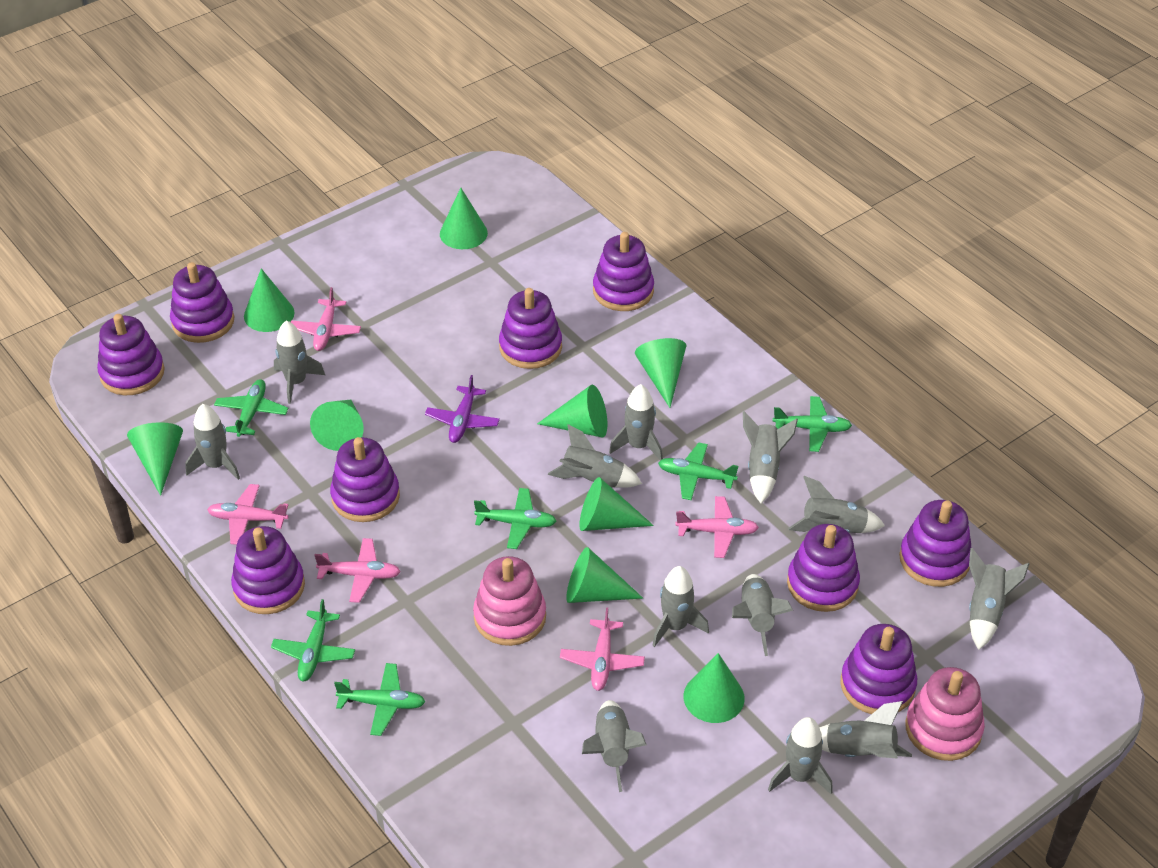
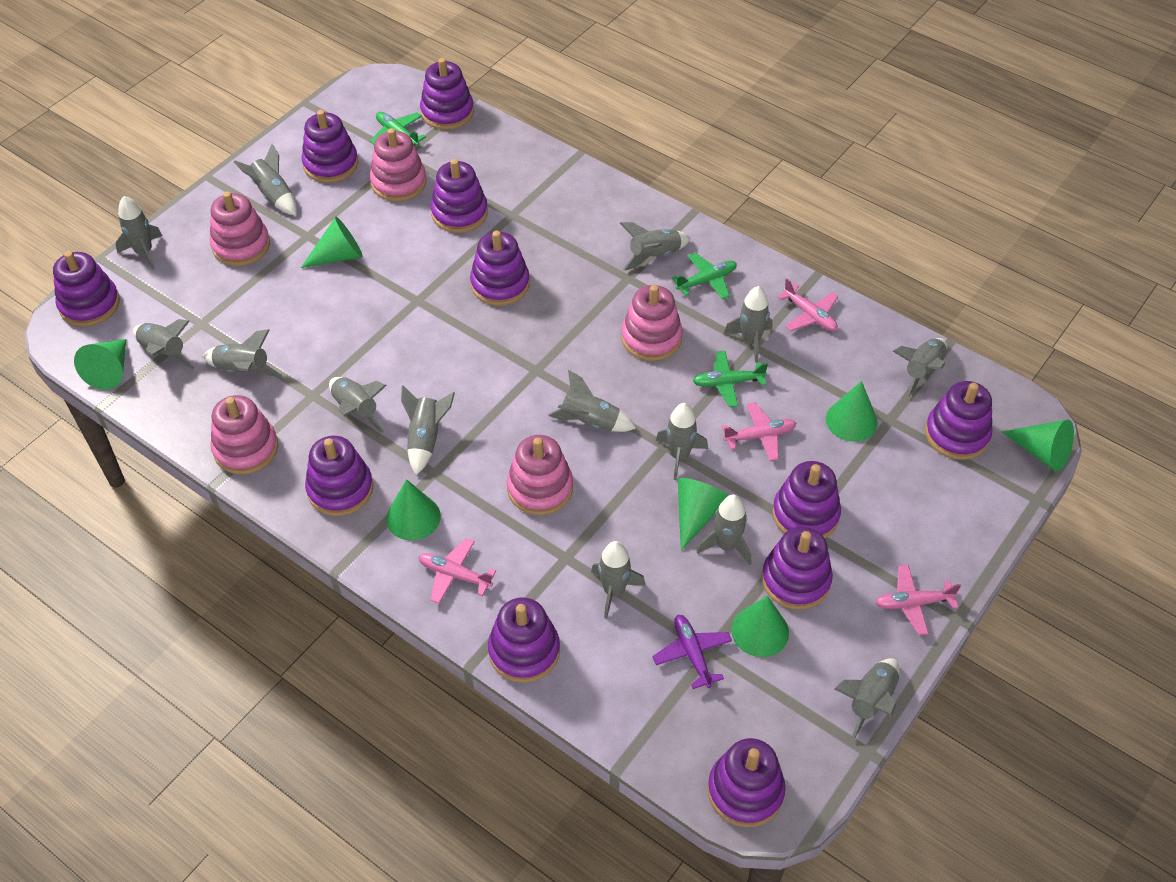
green cone: 9 -> 7
green plane: 6 -> 3
grey rocket: 12 -> 14
pink plane: 5 -> 4
pink stacking toy: 2 -> 5
purple stacking toy: 9 -> 11

